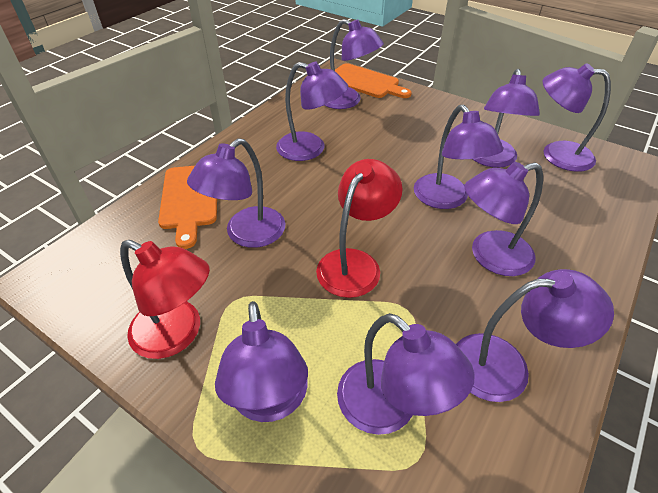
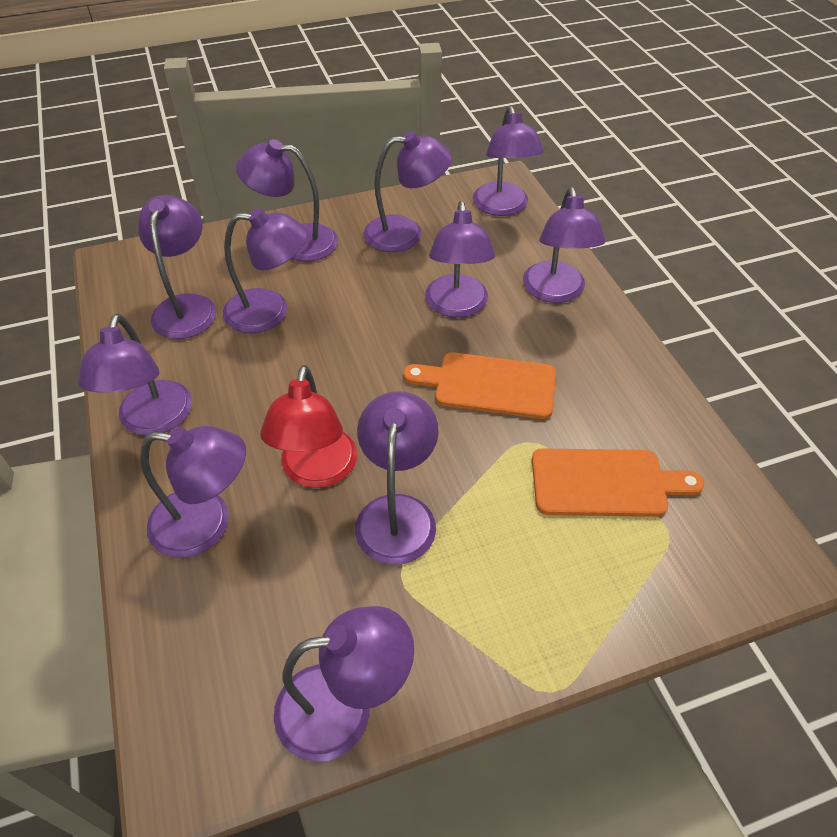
purple lamp: 10 -> 11
red lamp: 2 -> 1

